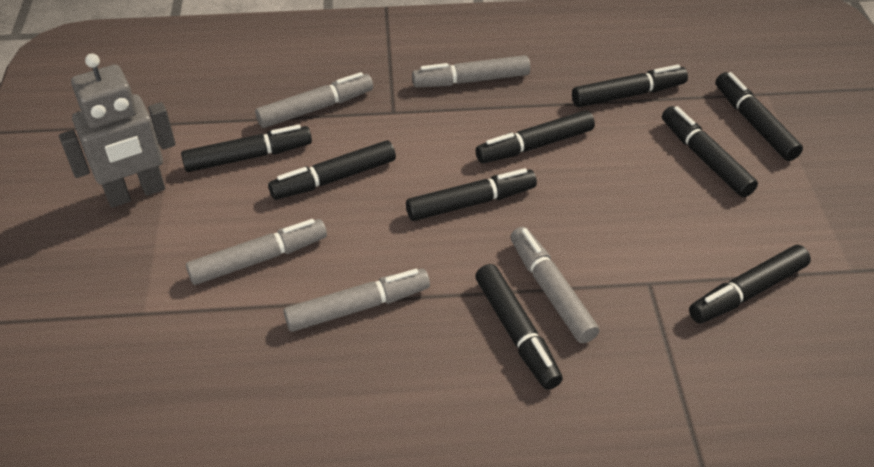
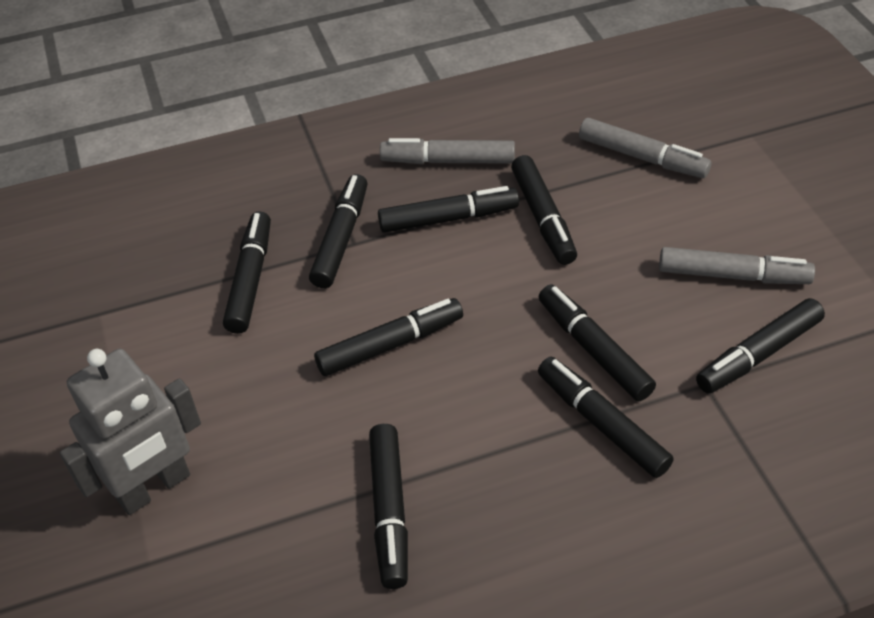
grey marker: 5 -> 3

